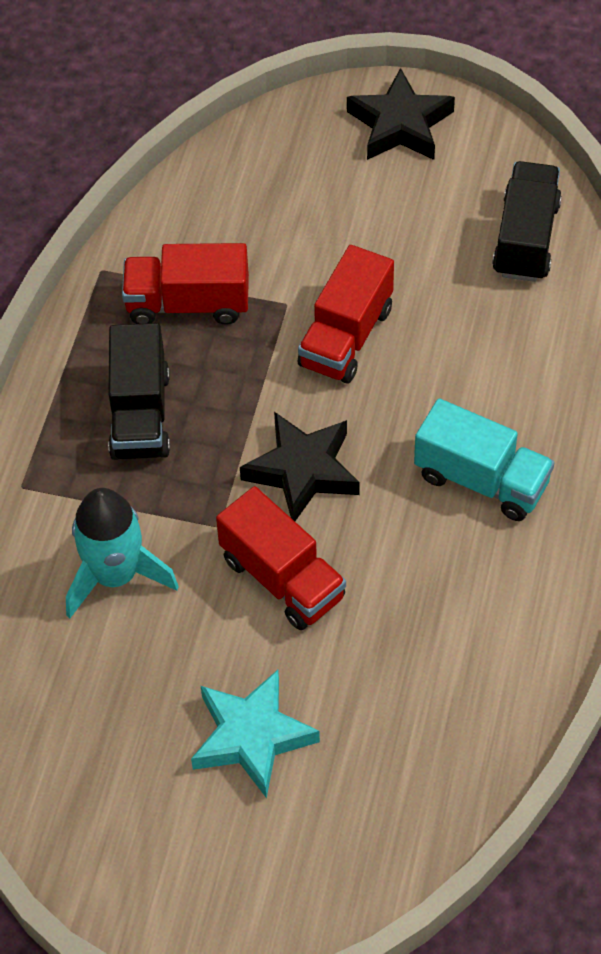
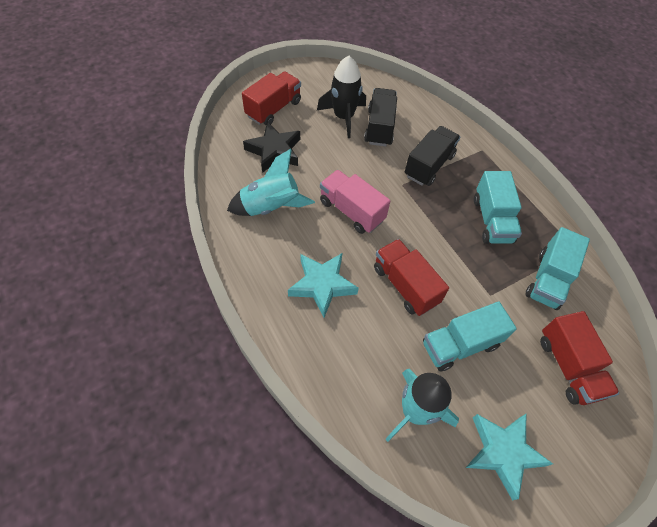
black rocket: 0 -> 1
black star: 2 -> 1
pink truck: 0 -> 1
turquoise rocket: 1 -> 2
turquoise star: 1 -> 2
turquoise truck: 1 -> 3

